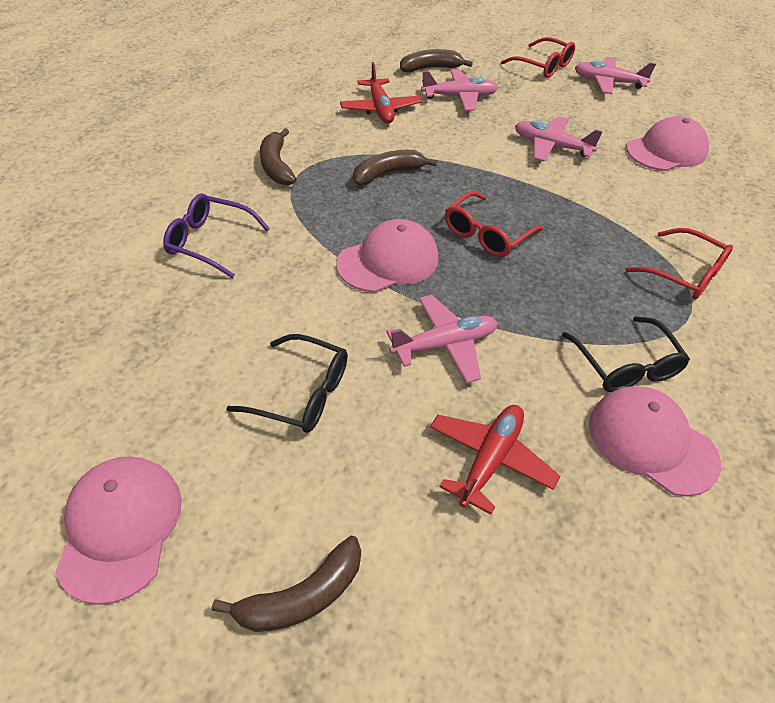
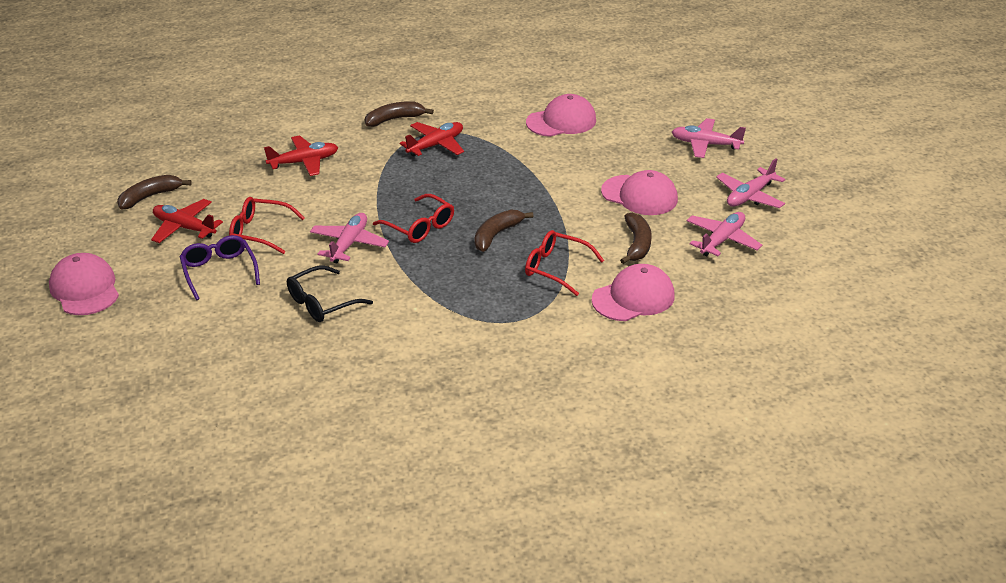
black glasses: 2 -> 1
red plane: 2 -> 3

